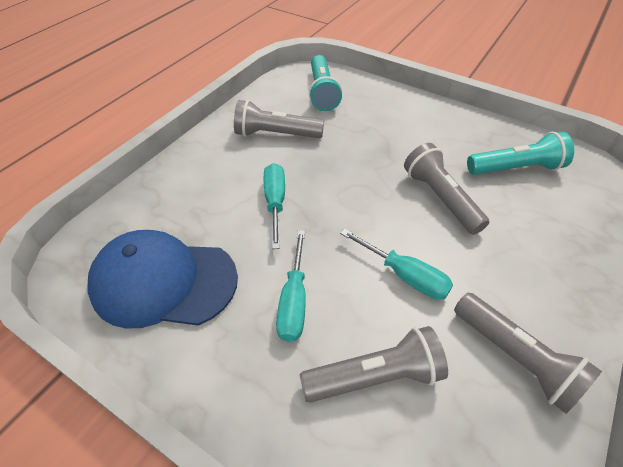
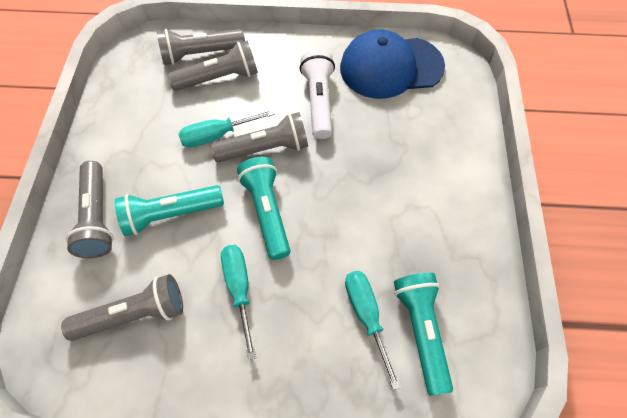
grey flashlight: 4 -> 5
turquoise flashlight: 2 -> 3
white flashlight: 0 -> 1

